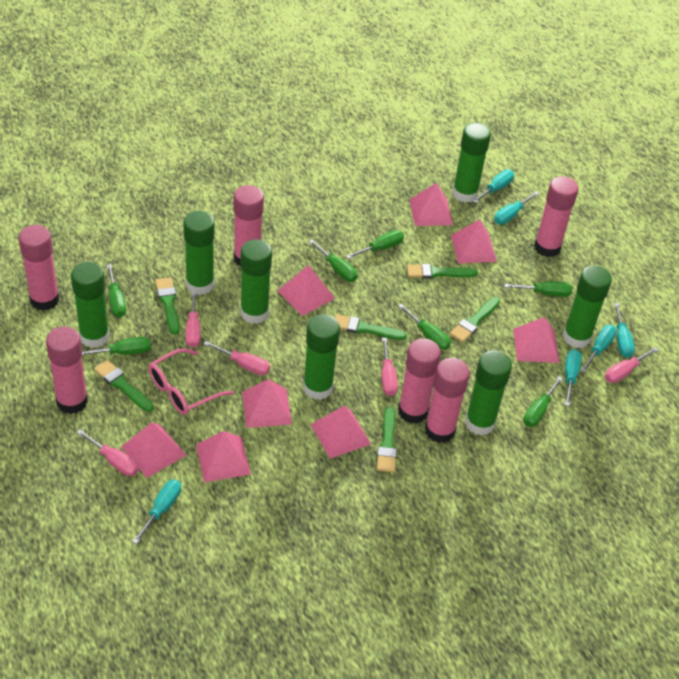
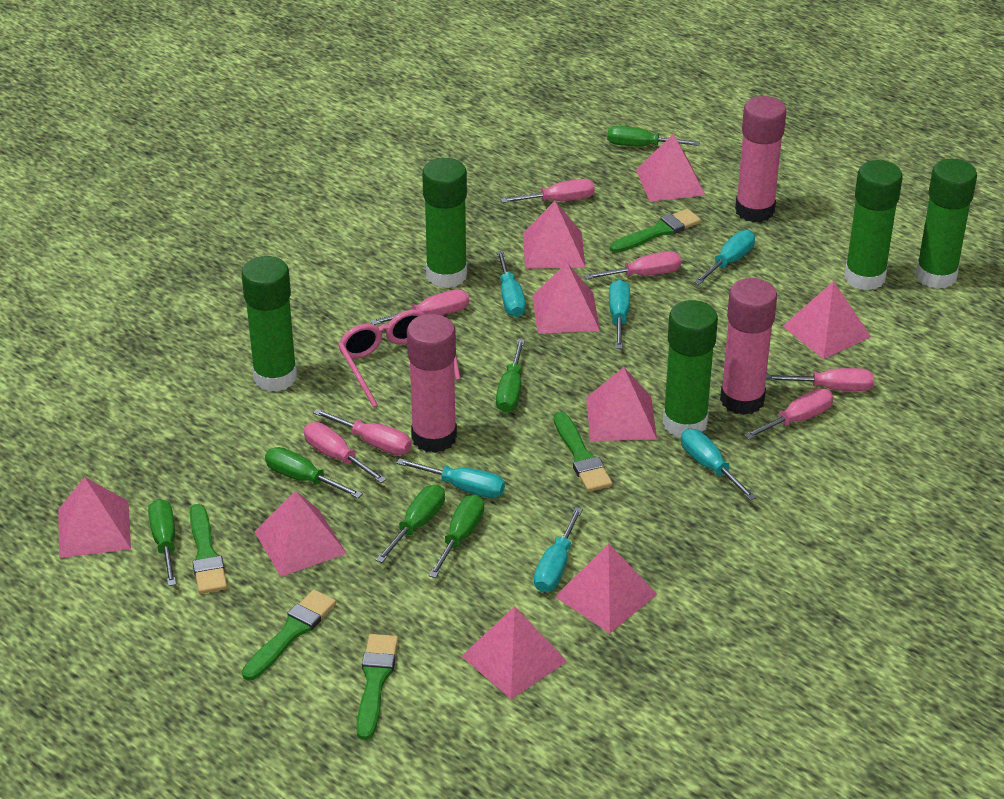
green brush: 6 -> 5
green glue stick: 7 -> 5
green screwdriver: 7 -> 6
pink glue stick: 6 -> 3
pink pyramid: 8 -> 9
pink screwdriver: 5 -> 7

